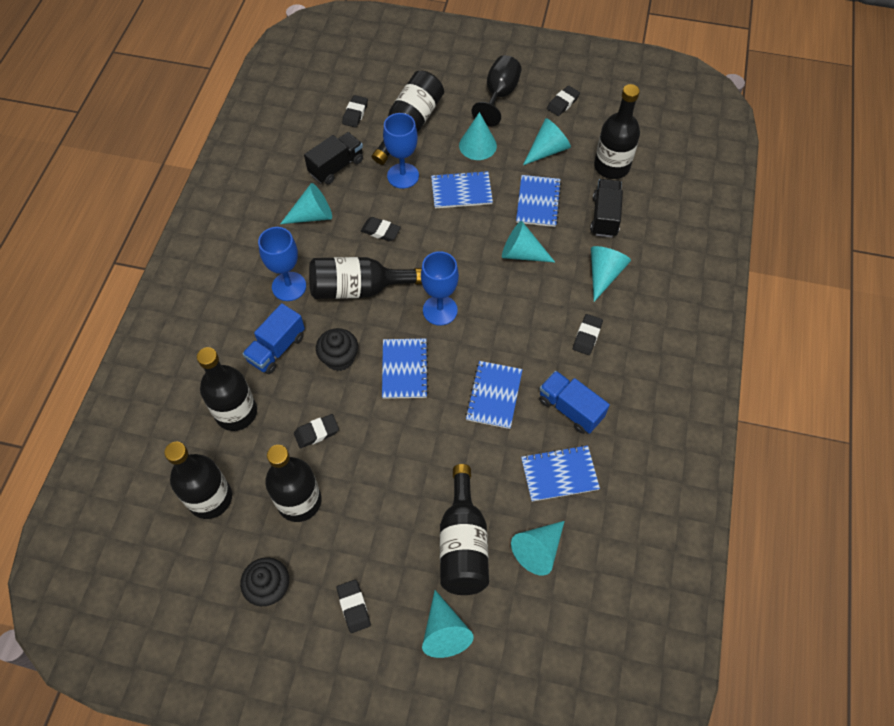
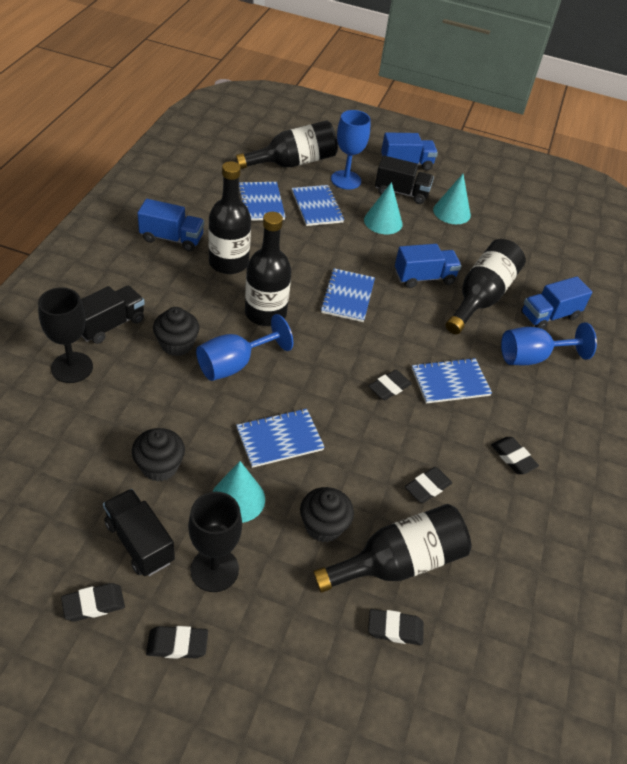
black bottle: 7 -> 5
black cupcake: 2 -> 3
black goblet: 1 -> 2
black truck: 2 -> 3
blue truck: 2 -> 4
turquoise cone: 7 -> 3

